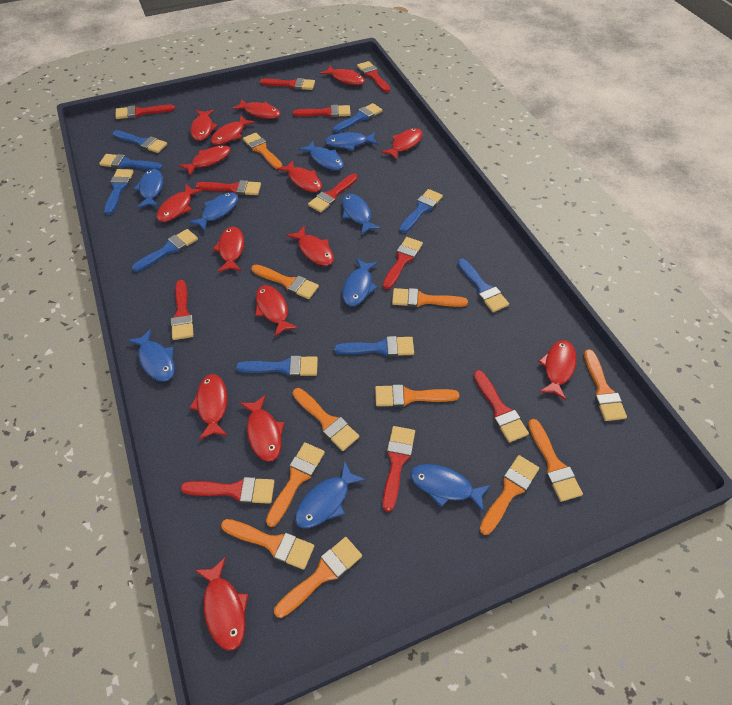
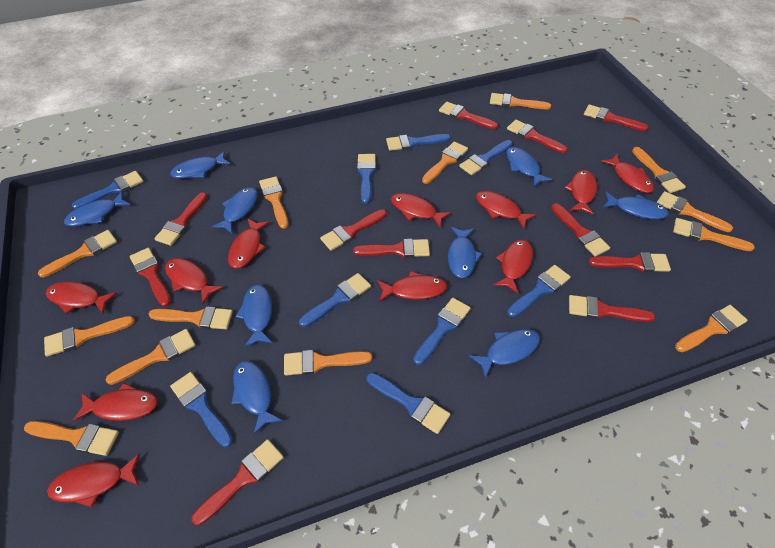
orange brush: 11 -> 13
red fish: 15 -> 11

